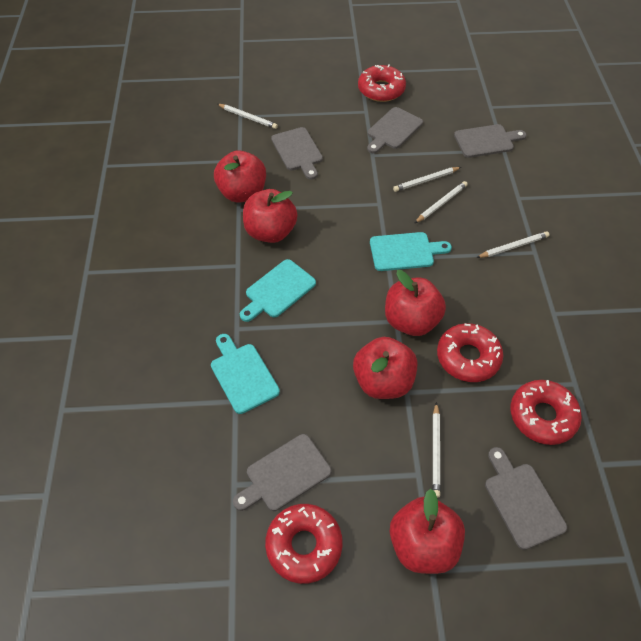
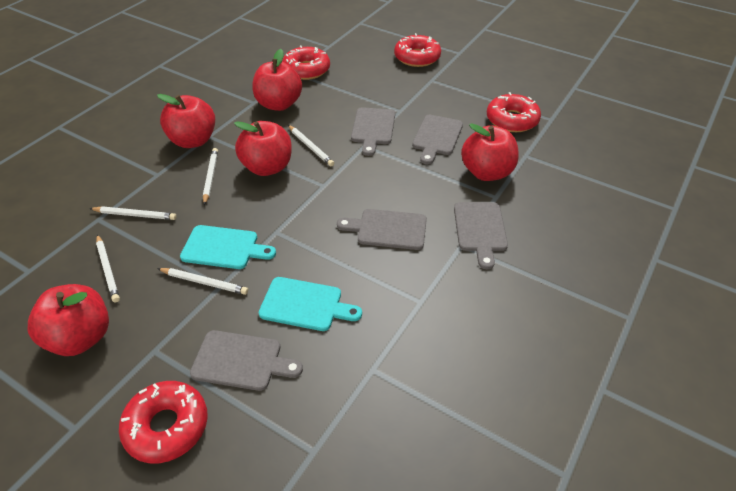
turquoise cutting board: 3 -> 2

